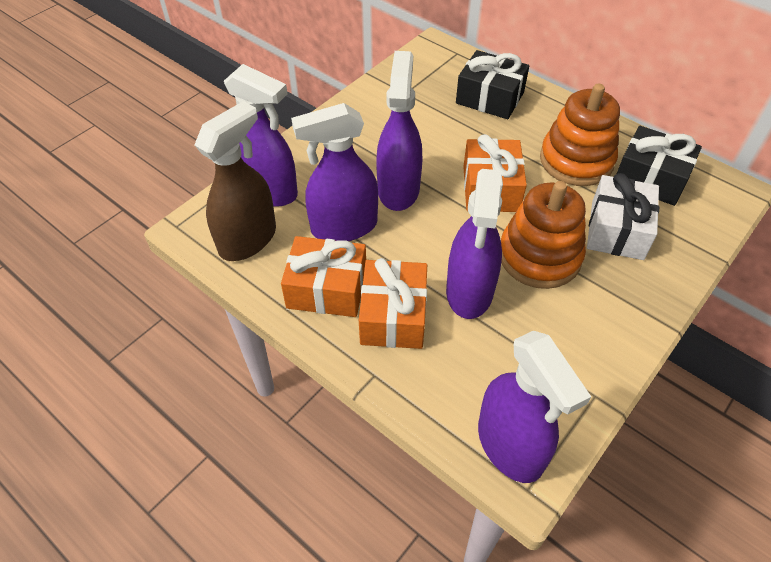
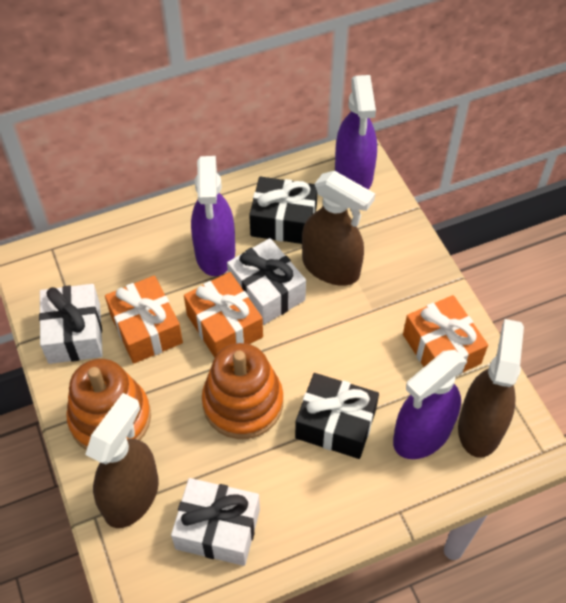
brown spray bottle: 1 -> 3
purple spray bottle: 5 -> 3
white gift: 1 -> 3

